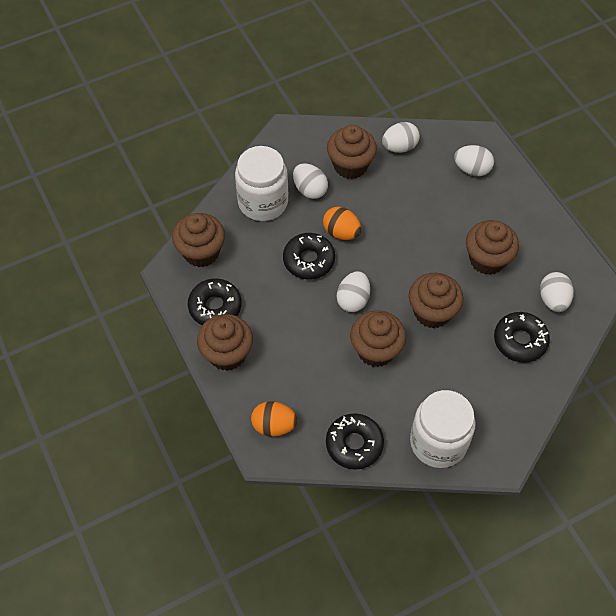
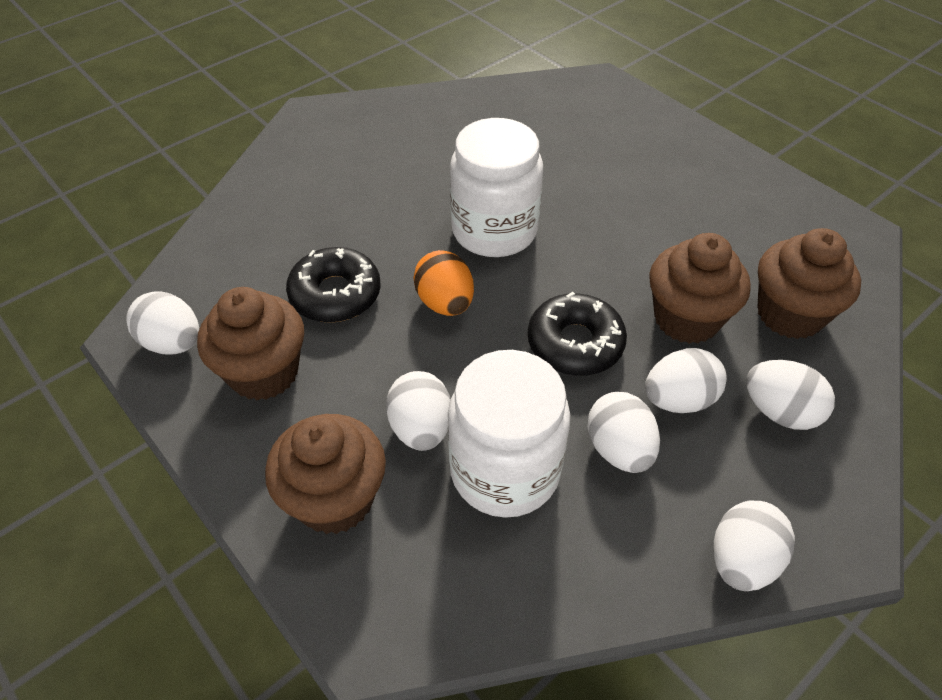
black donut: 4 -> 2
brown cupcake: 6 -> 4
orange egg: 2 -> 1
white egg: 5 -> 6

